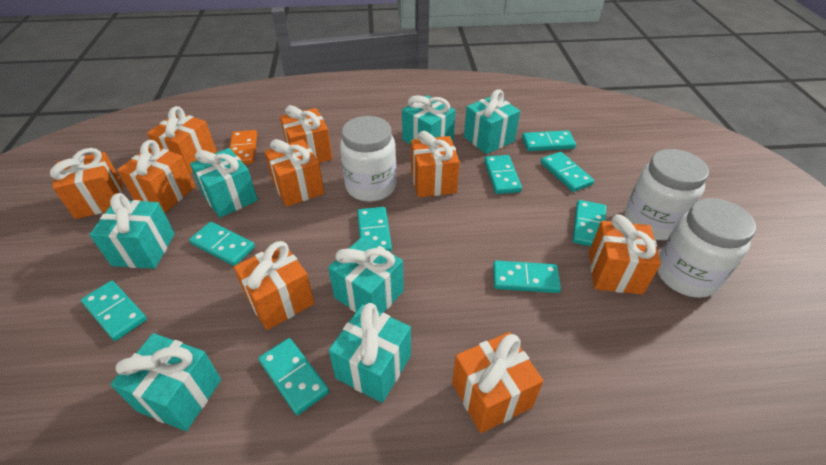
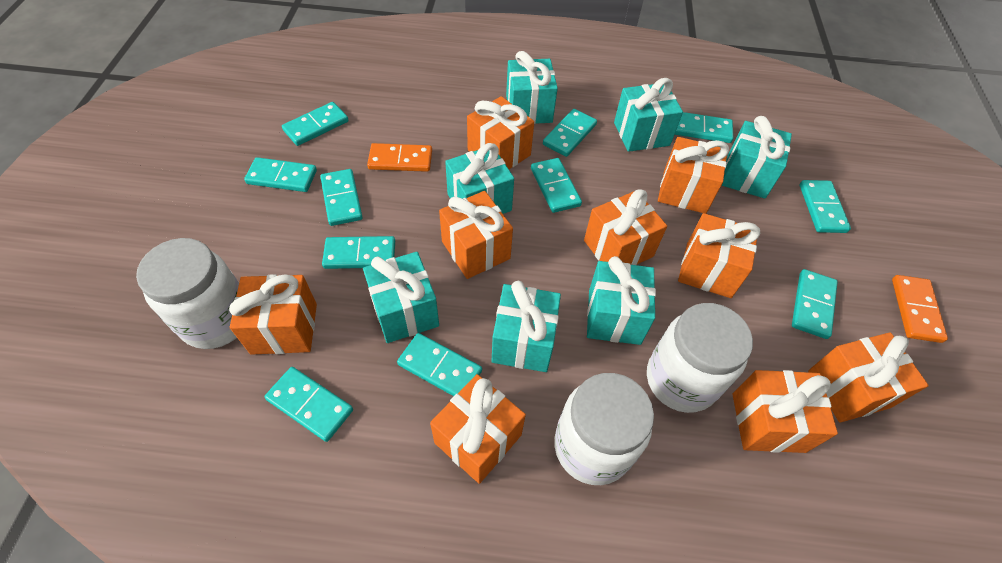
orange domino: 1 -> 2
turquoise domino: 9 -> 11

